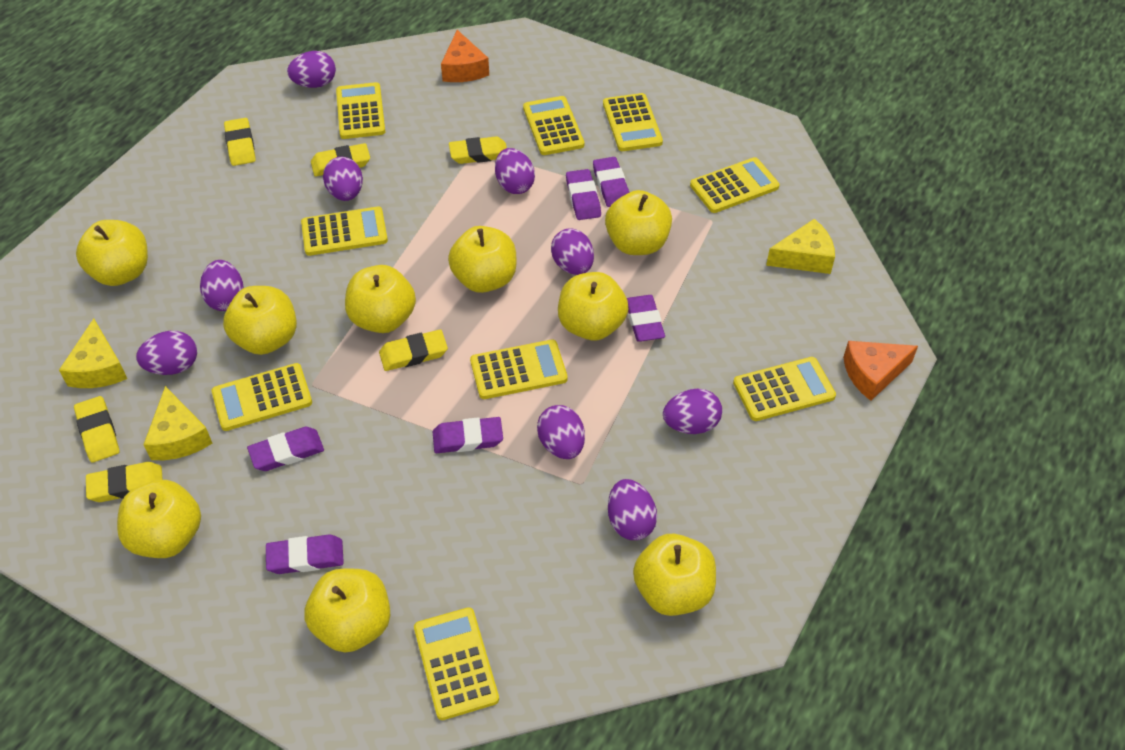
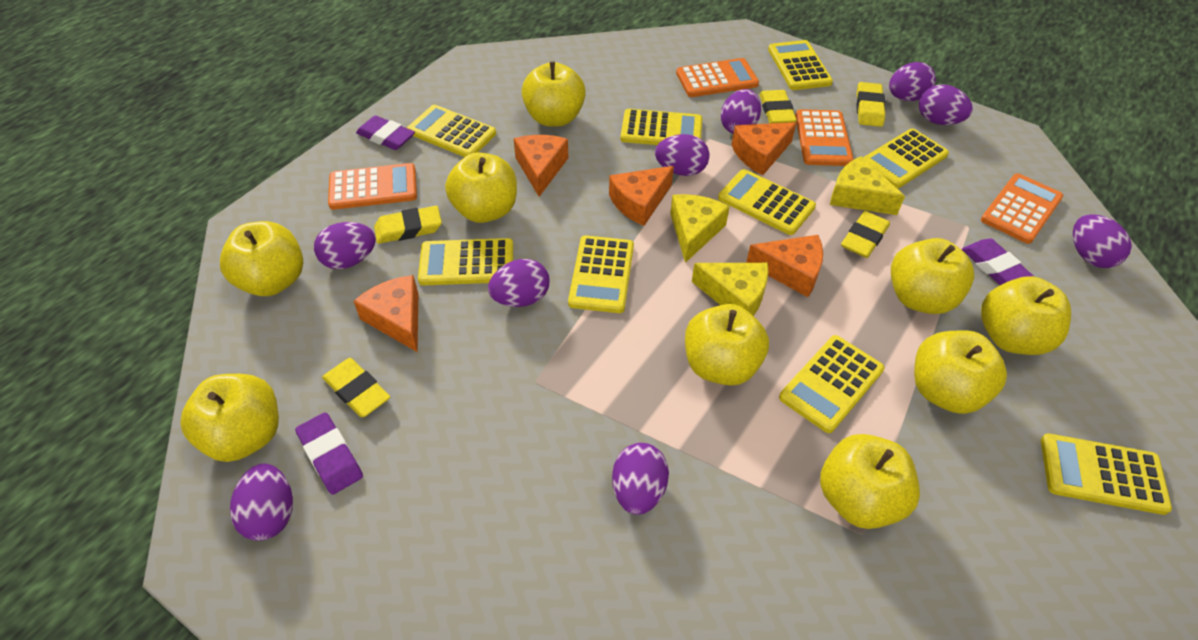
orange calculator: 0 -> 4
orange cheese: 2 -> 5
purple eraser: 6 -> 3
yellow eraser: 6 -> 5

